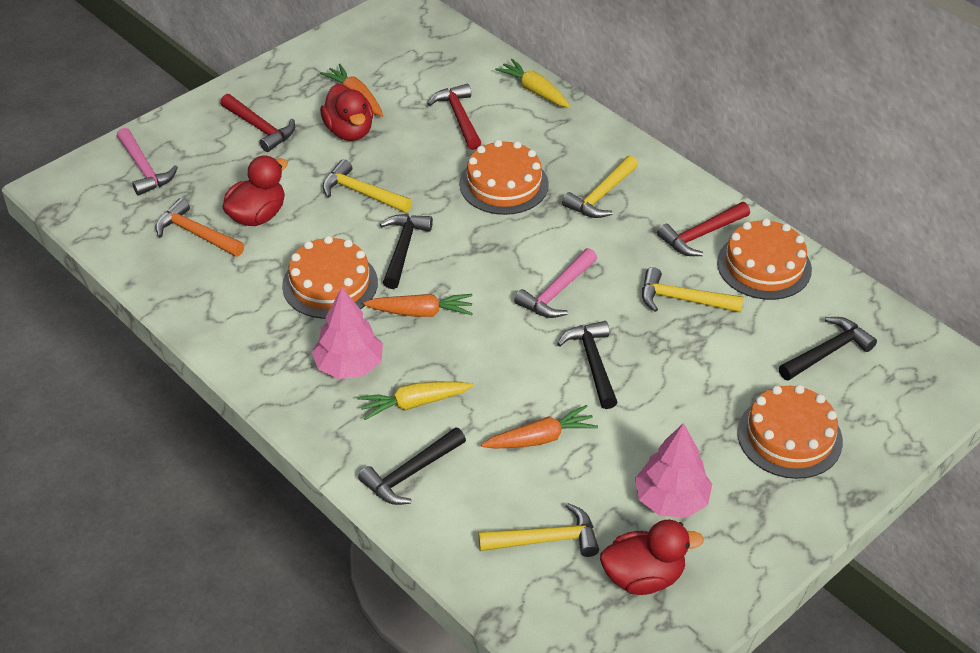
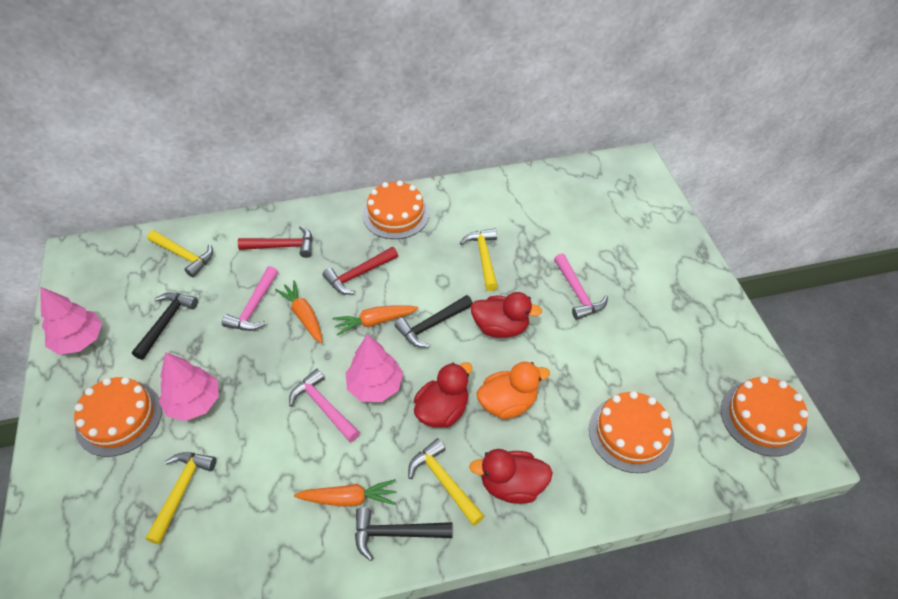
black hammer: 4 -> 3
orange duck: 0 -> 1
orange hammer: 1 -> 0
pink hammer: 2 -> 3
pink tree: 2 -> 3
red hammer: 3 -> 2
yellow carrot: 2 -> 0

